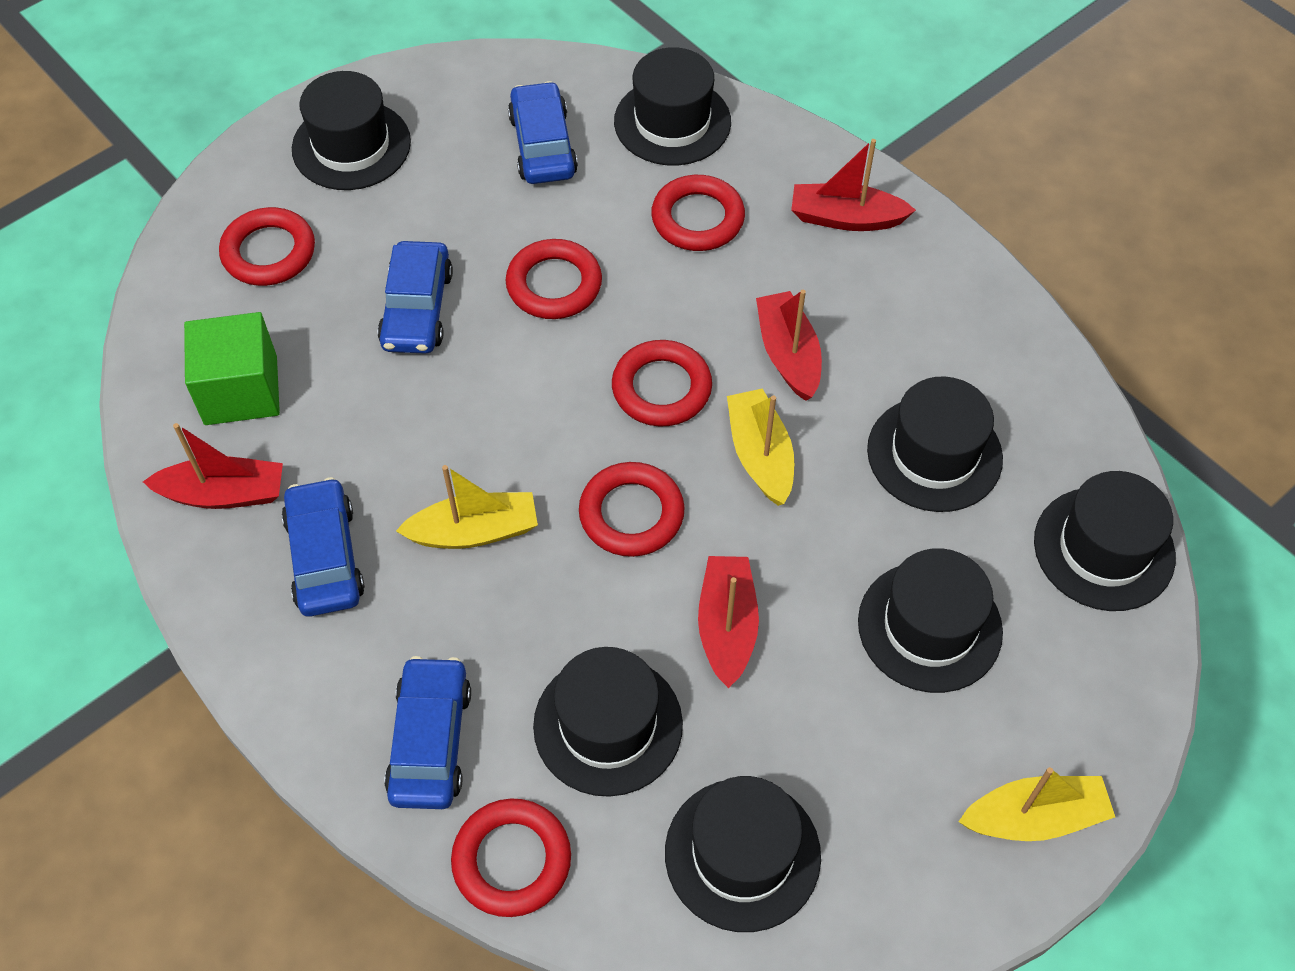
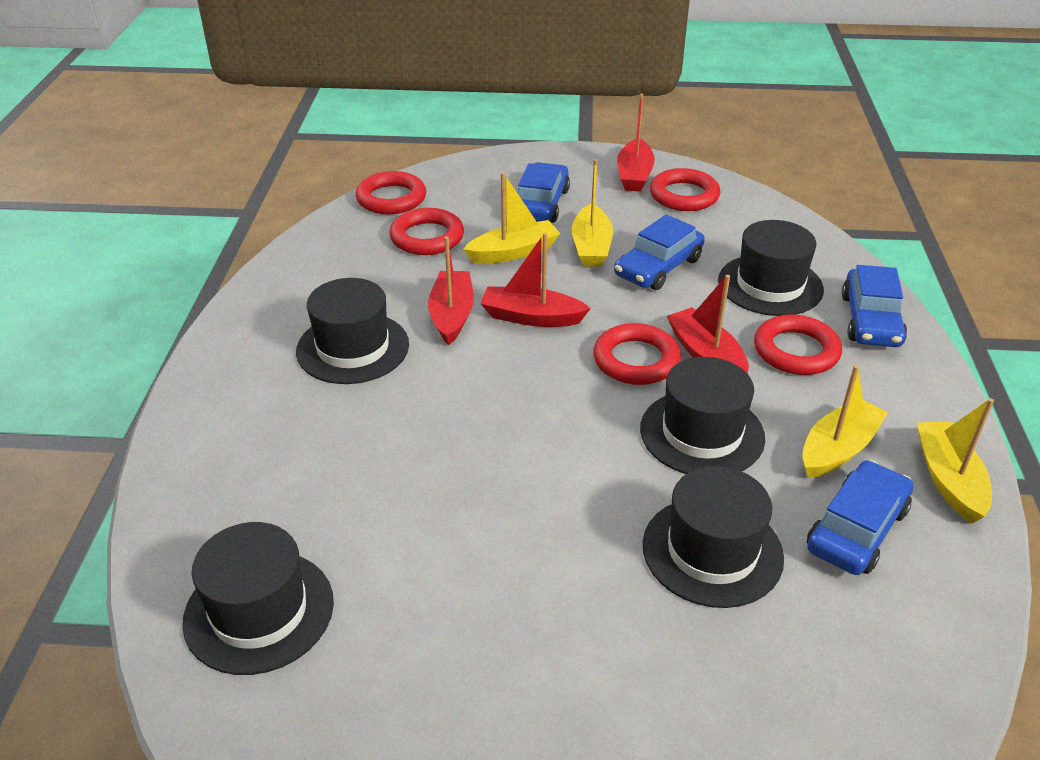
black hat: 7 -> 5
green cube: 1 -> 0
red ring: 6 -> 5
yellow boat: 3 -> 4

